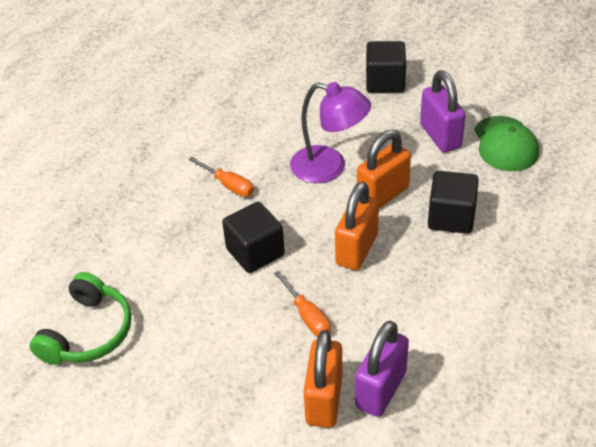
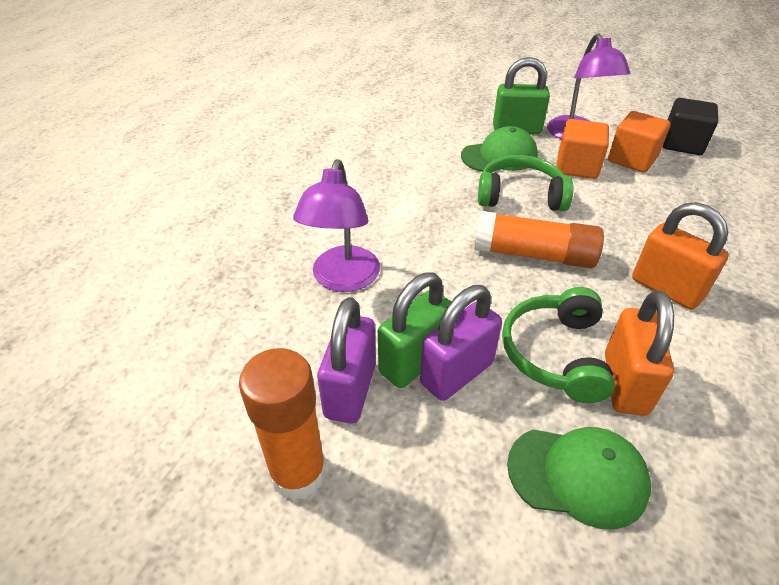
black cube: 3 -> 1
green cap: 1 -> 2
green headphones: 1 -> 2
green padlock: 0 -> 2
orange cube: 0 -> 2
orange glue stick: 0 -> 2
orange padlock: 3 -> 2
orange screwdriver: 2 -> 0
purple lamp: 1 -> 2

